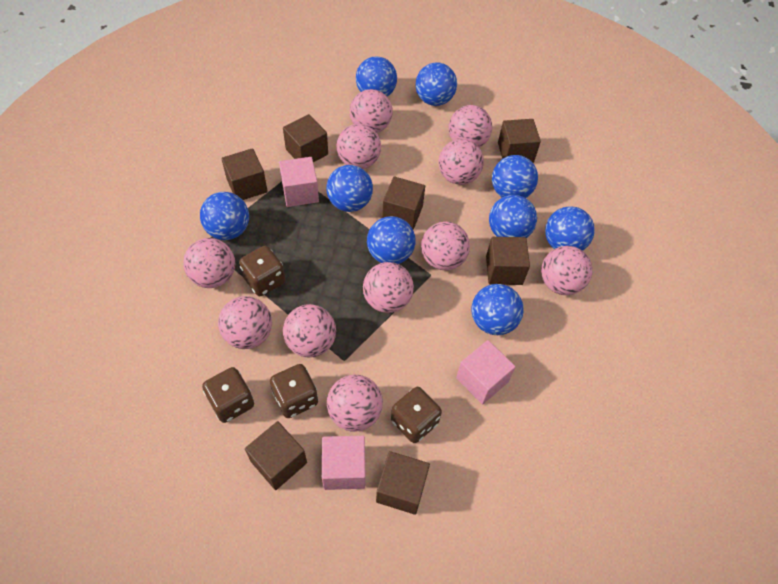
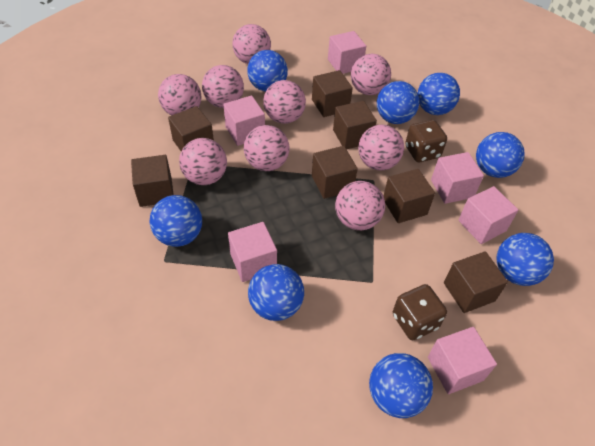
blue ball: 9 -> 8
brown dice: 4 -> 2
pink ball: 11 -> 9
pink cube: 3 -> 6

